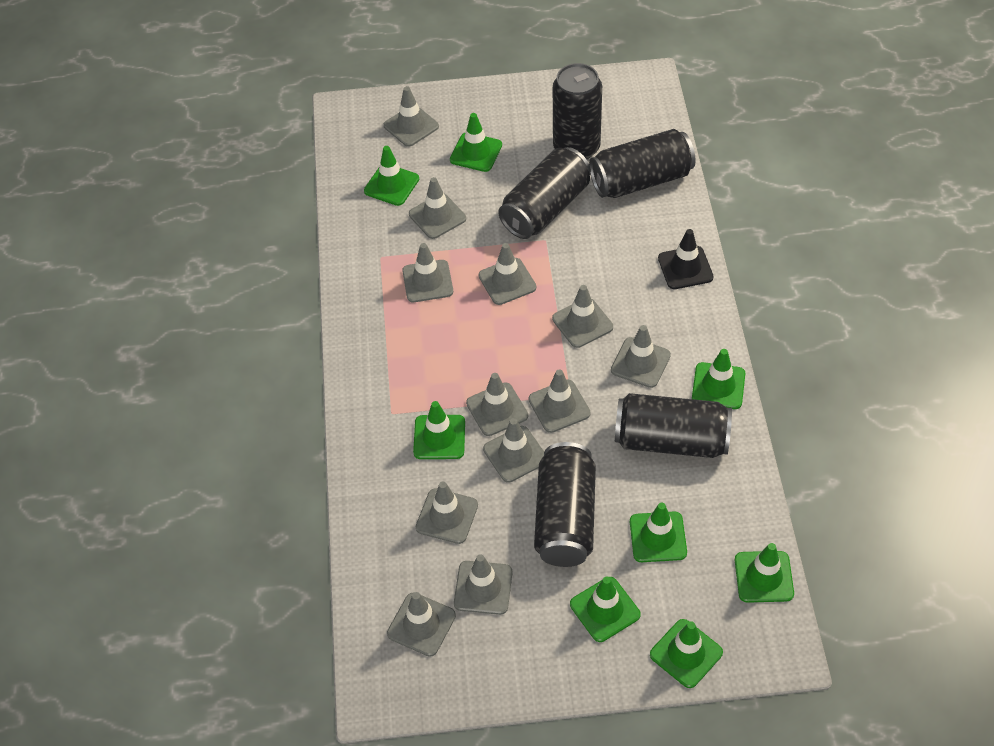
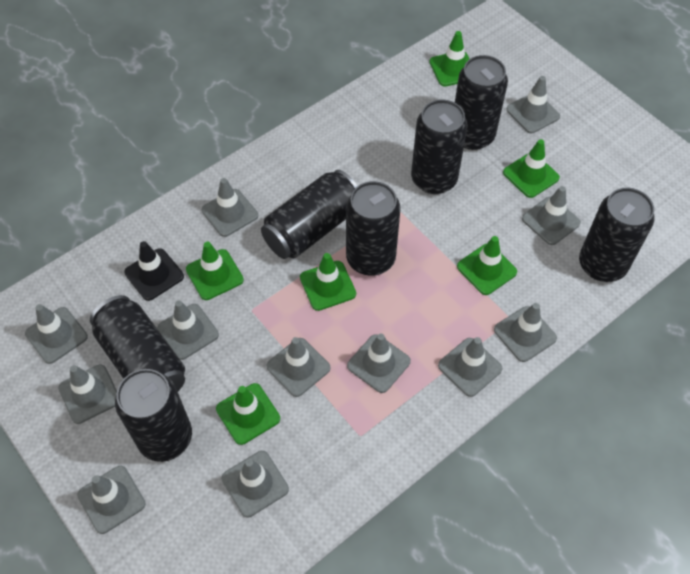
black can: 5 -> 7
green traffic cone: 8 -> 6

